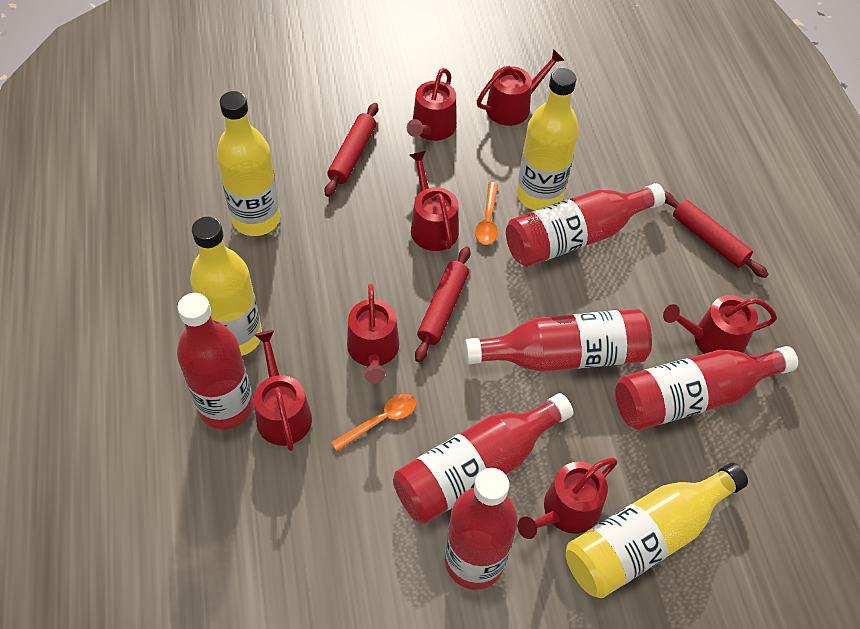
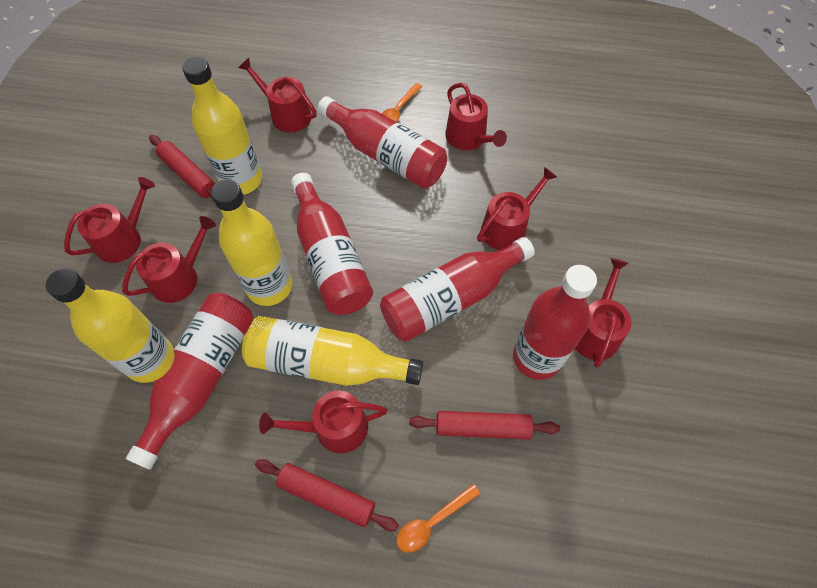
red bottle: 6 -> 5

